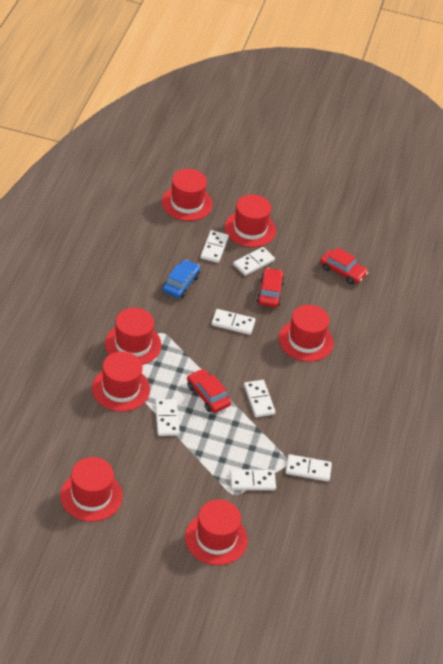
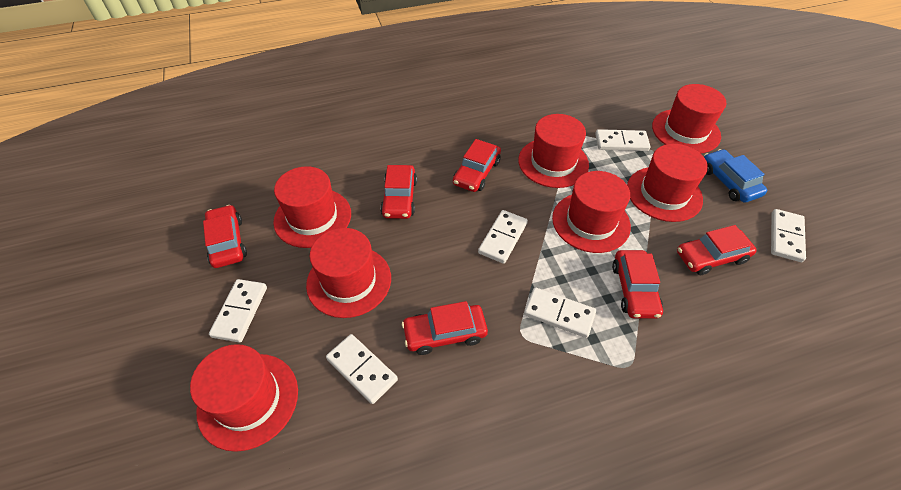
red car: 3 -> 6
white domino: 7 -> 6

